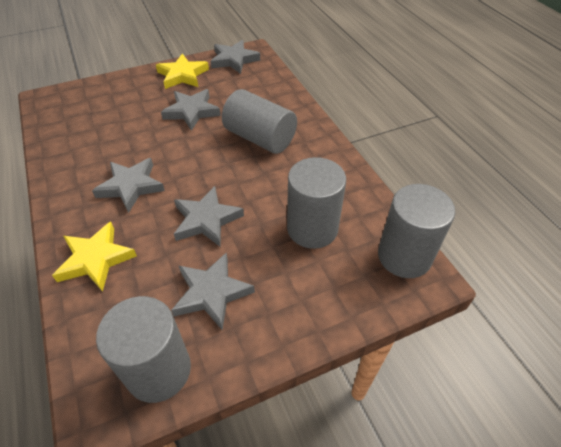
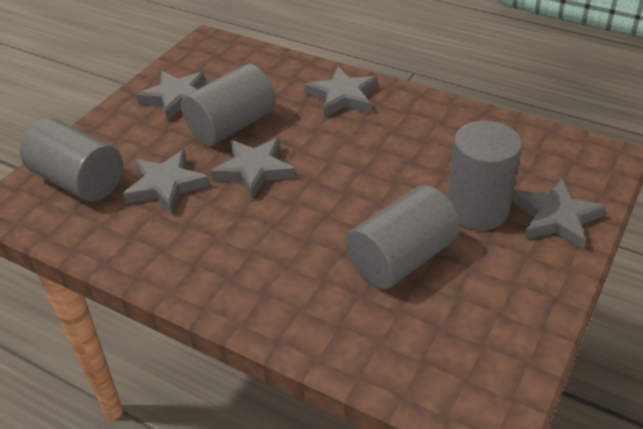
yellow star: 2 -> 0

